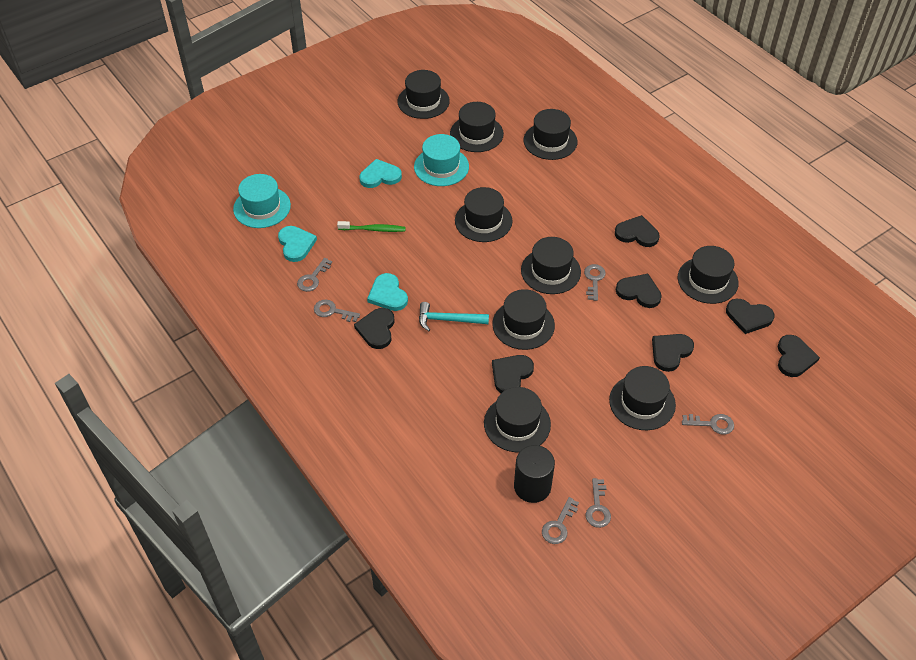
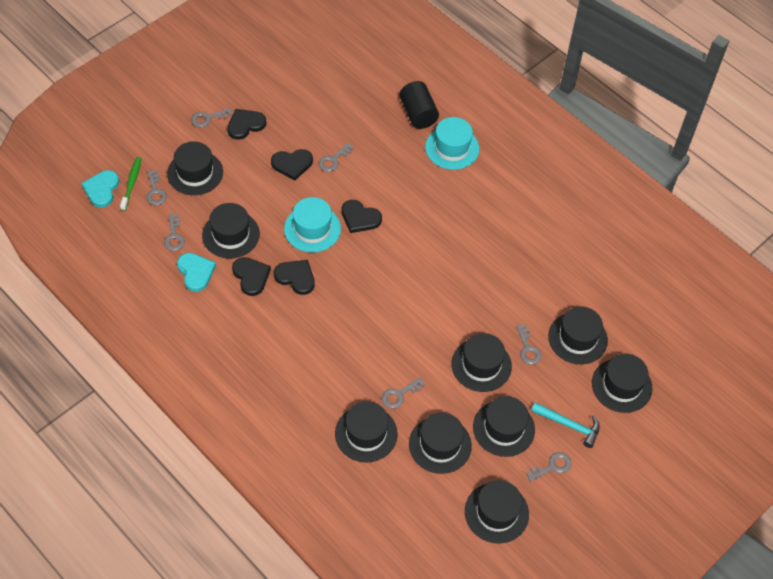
black heart: 7 -> 5
grey key: 6 -> 7
turquoise heart: 3 -> 2

